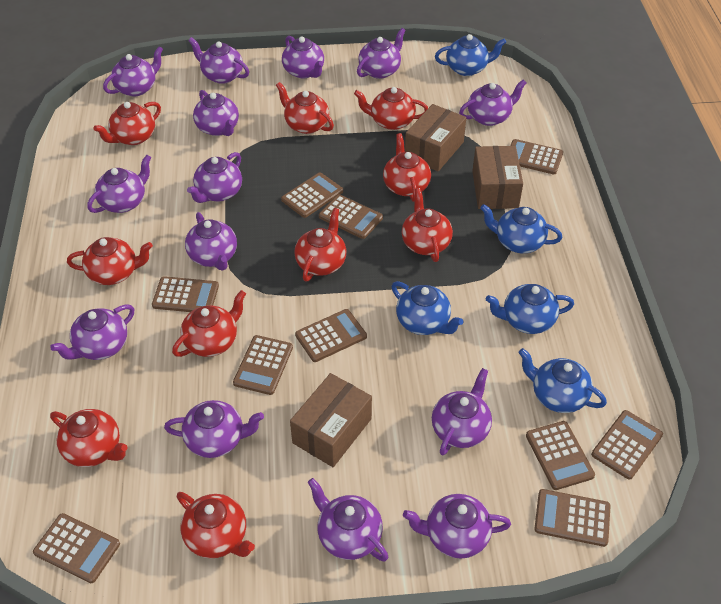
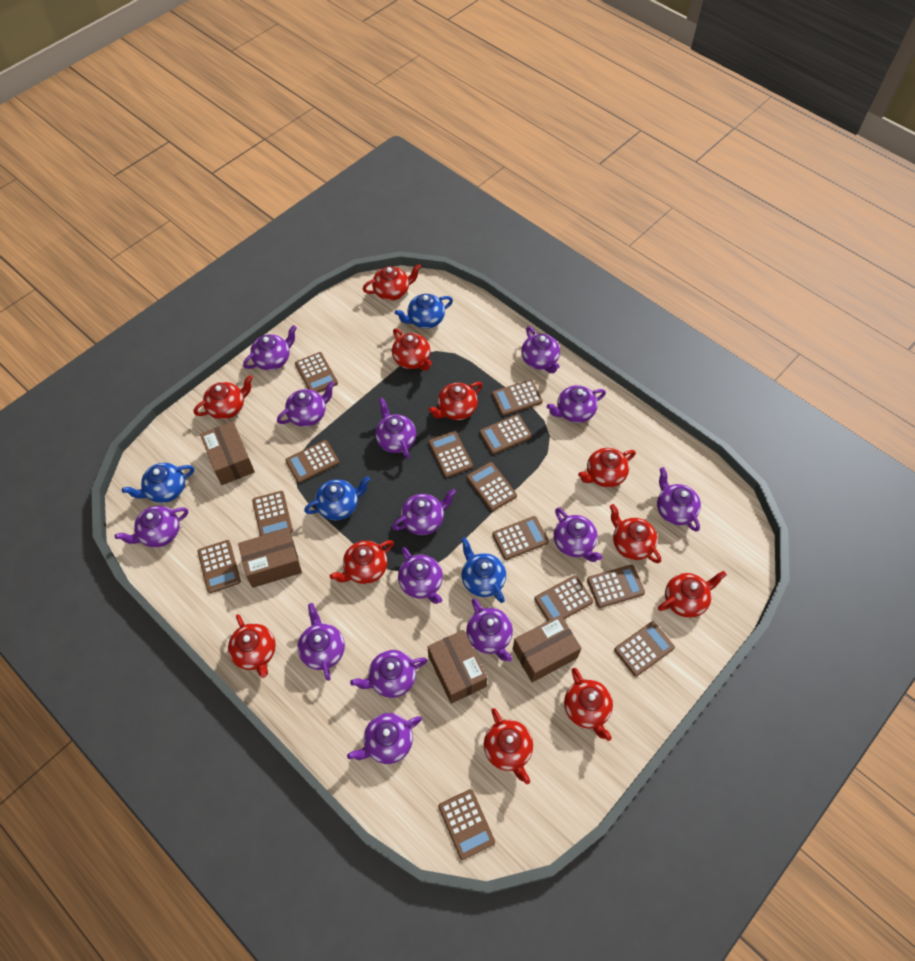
blue teapot: 5 -> 4
brown box: 3 -> 4
brown calculator: 10 -> 13
red teapot: 10 -> 11

